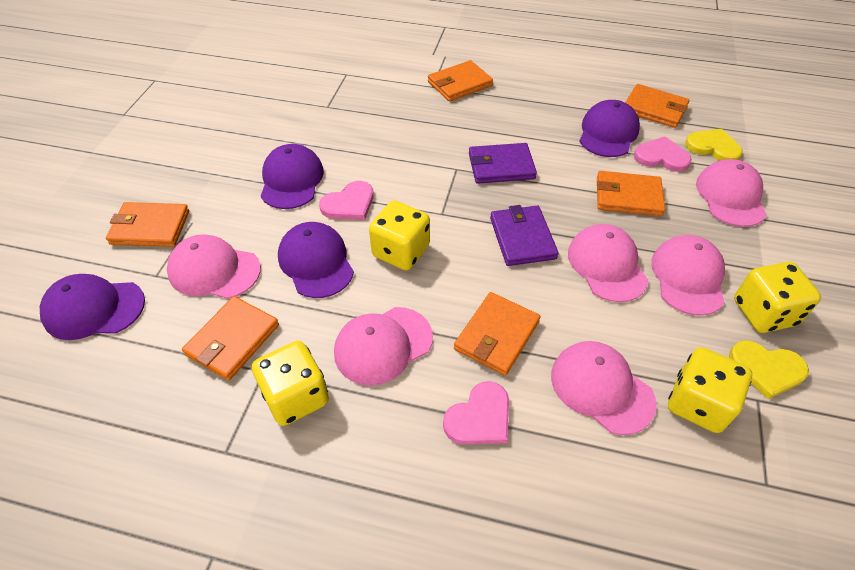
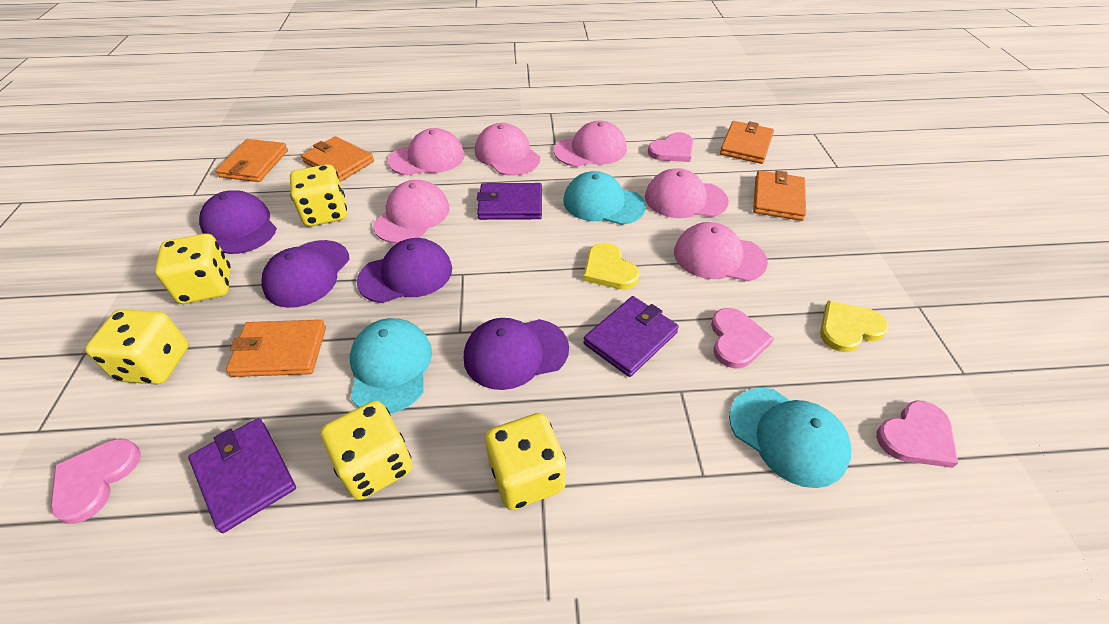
orange wallet: 6 -> 5
pink heart: 3 -> 4
purple wallet: 2 -> 3
turquoise cap: 0 -> 3
yellow dice: 4 -> 5

